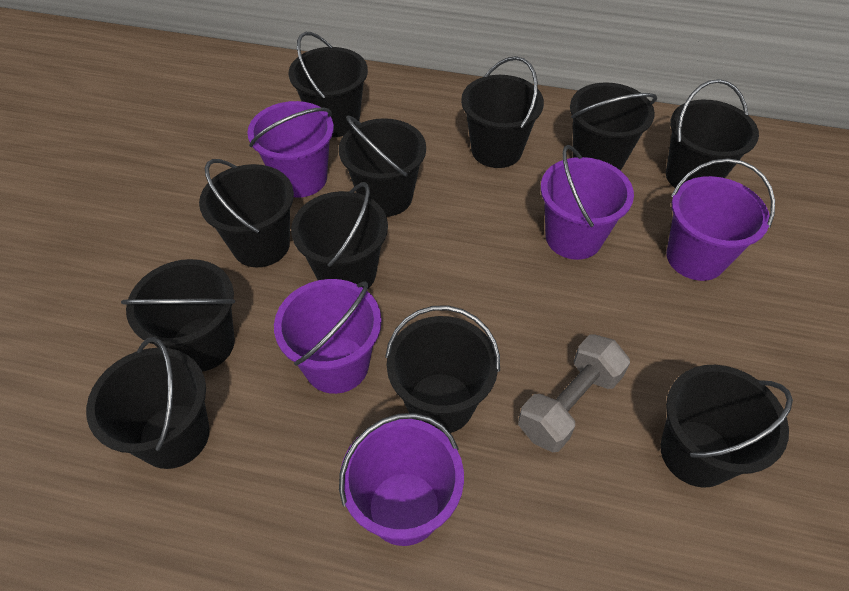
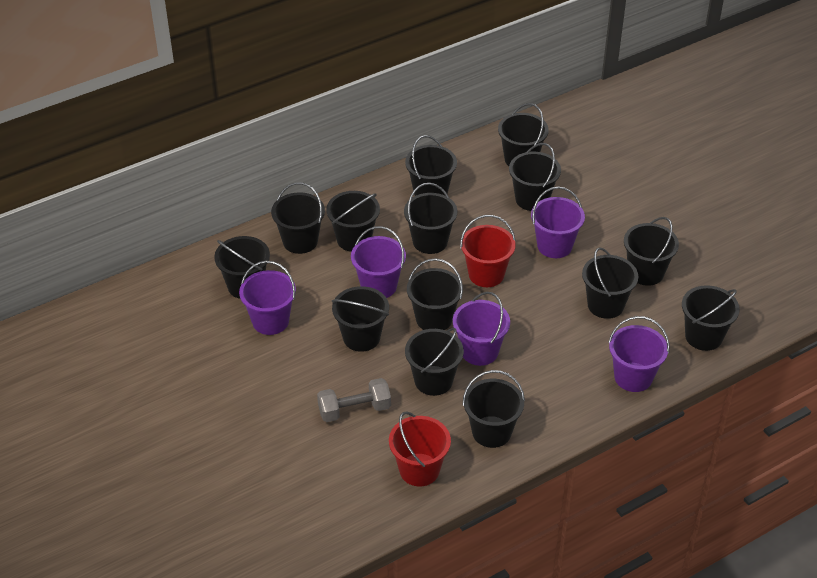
black bucket: 11 -> 14
red bucket: 0 -> 2

